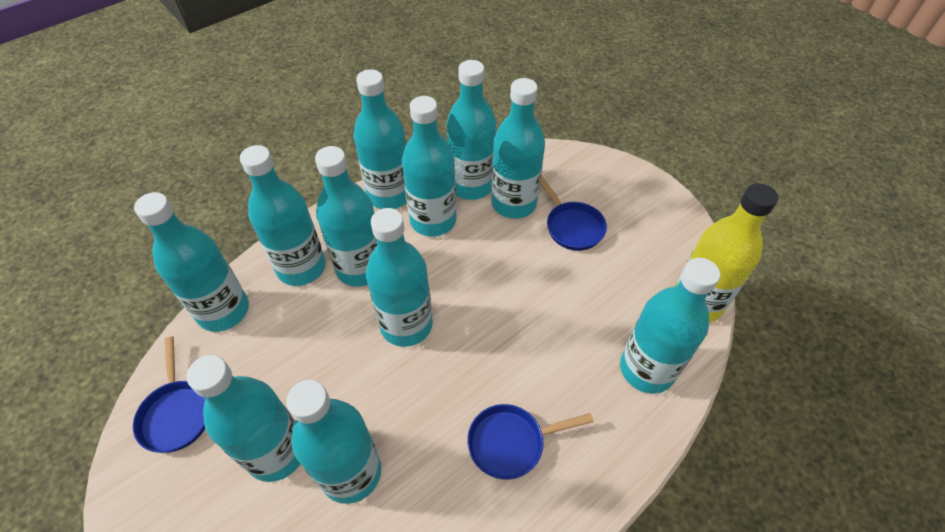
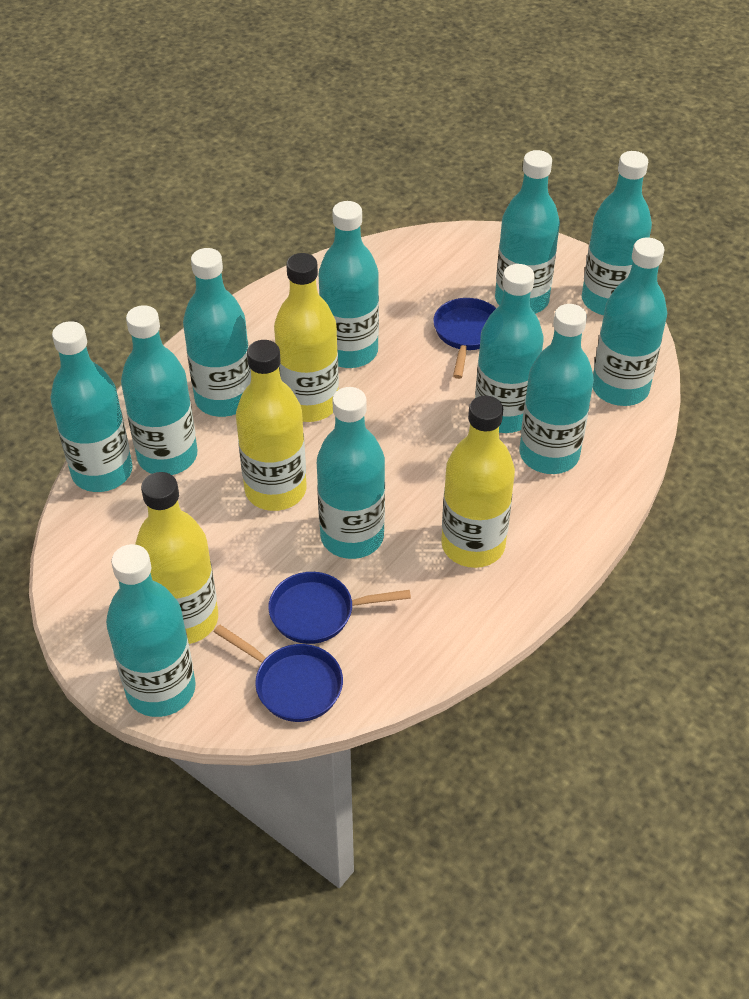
yellow bottle: 1 -> 4

